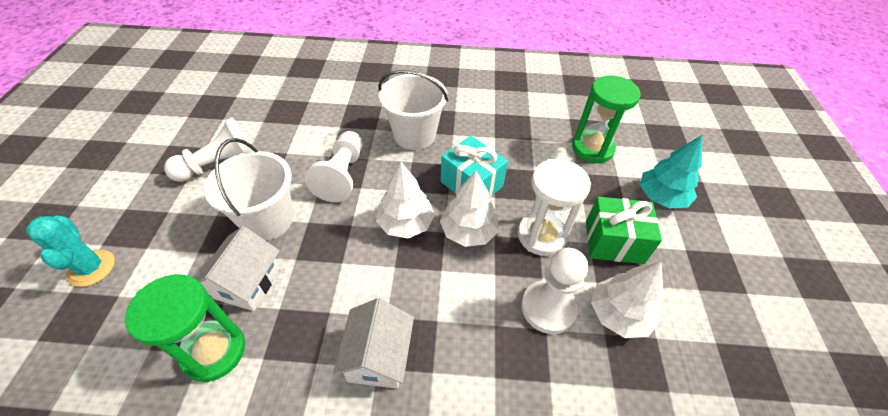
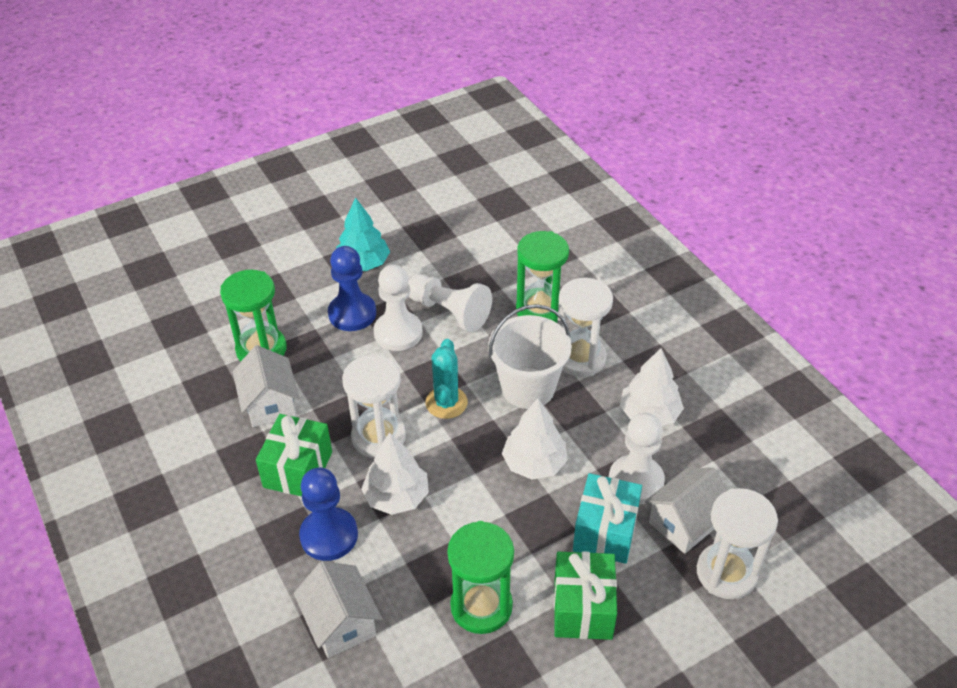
blue pawn: 0 -> 2
green gift: 1 -> 2
green hourglass: 2 -> 3
white bucket: 2 -> 1
white hourglass: 1 -> 3
white house: 2 -> 3

